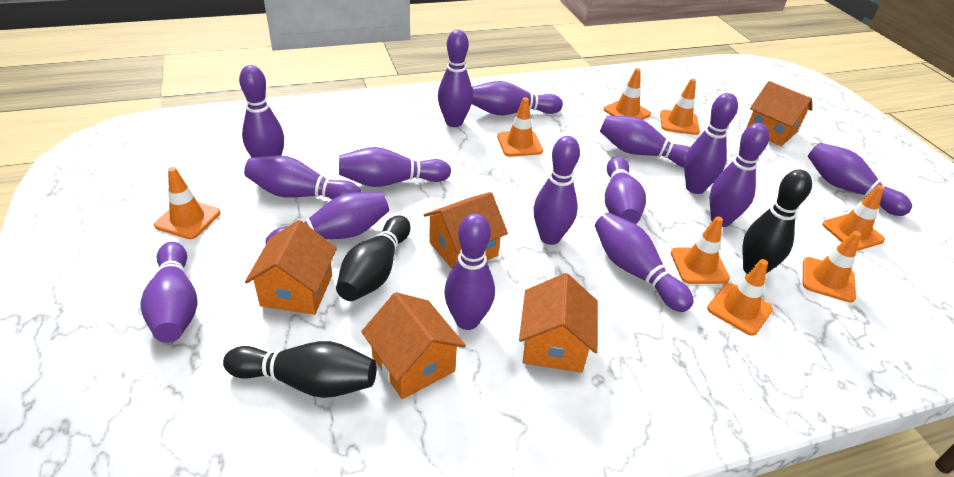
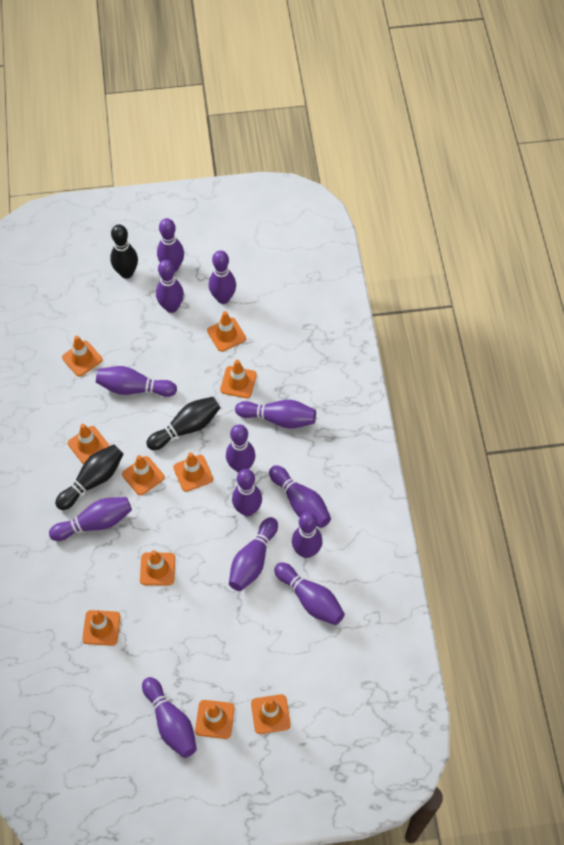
orange house: 5 -> 0
orange traffic cone: 8 -> 10
purple bowling pin: 15 -> 13

